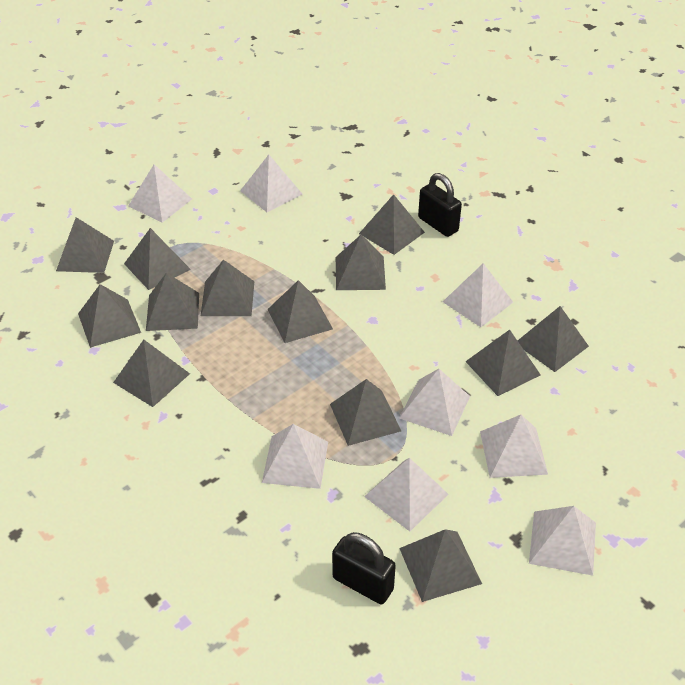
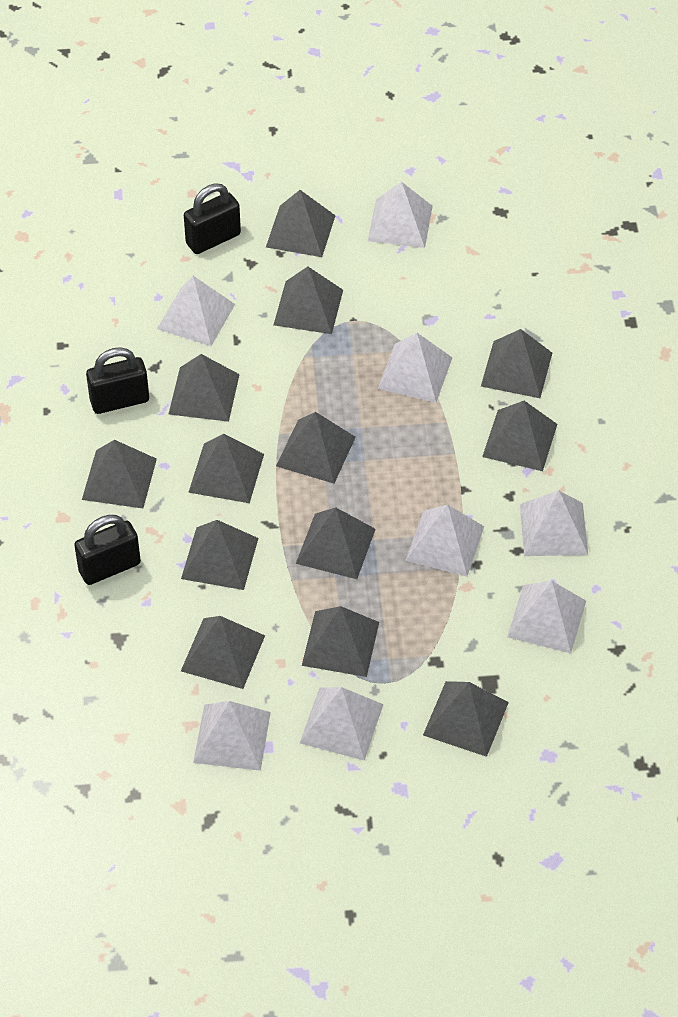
black padlock: 2 -> 3

